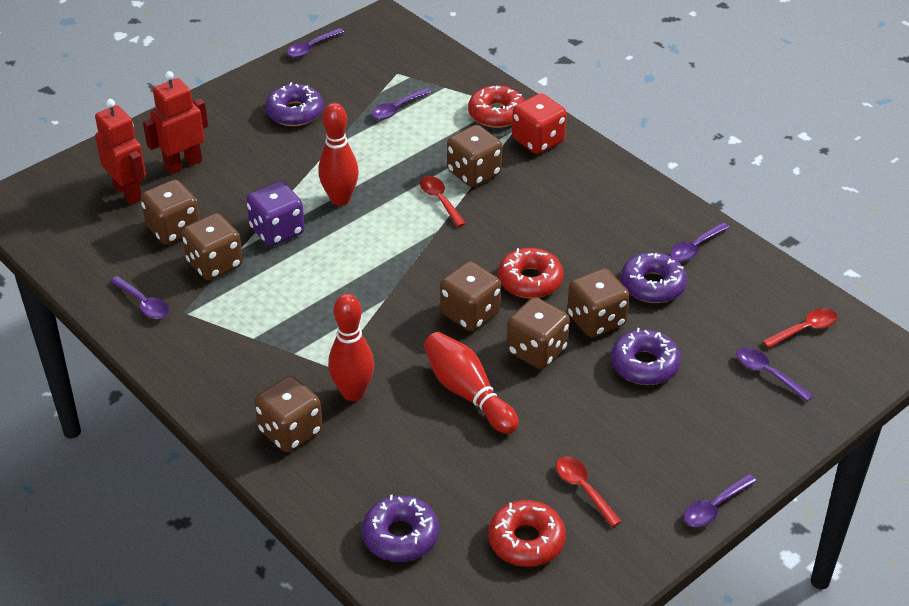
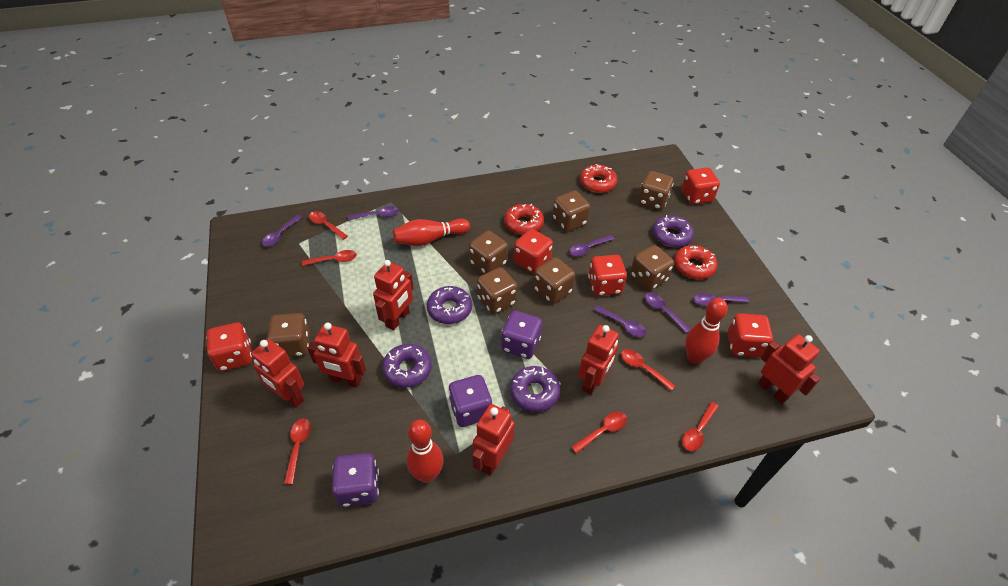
purple dice: 1 -> 3
red dice: 1 -> 5
red robot: 2 -> 6
red spoon: 3 -> 6

